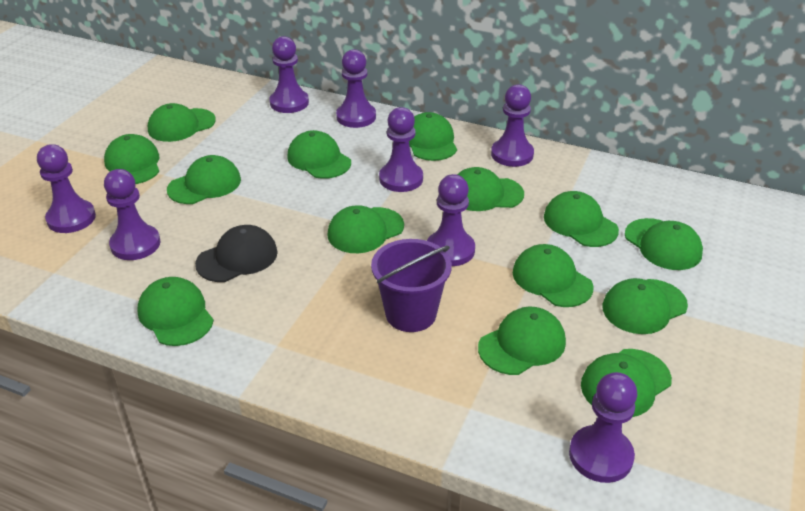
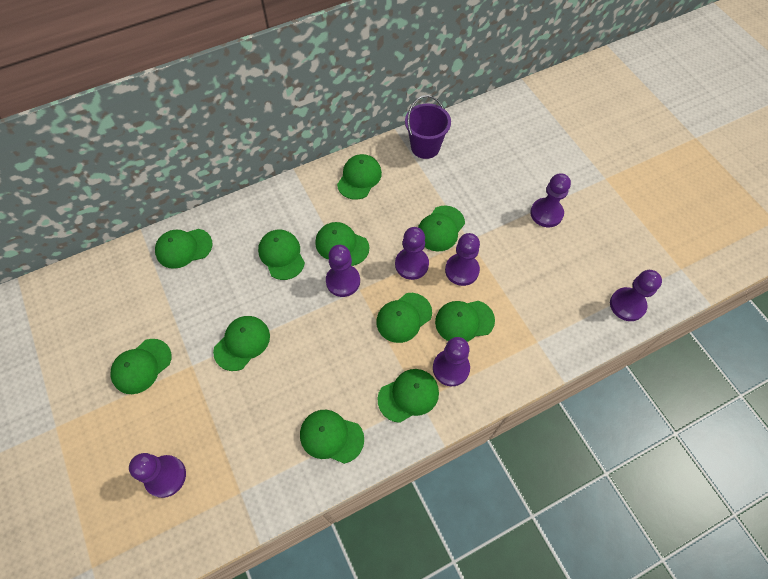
black cap: 1 -> 0
green cap: 14 -> 11
purple pawn: 8 -> 7

